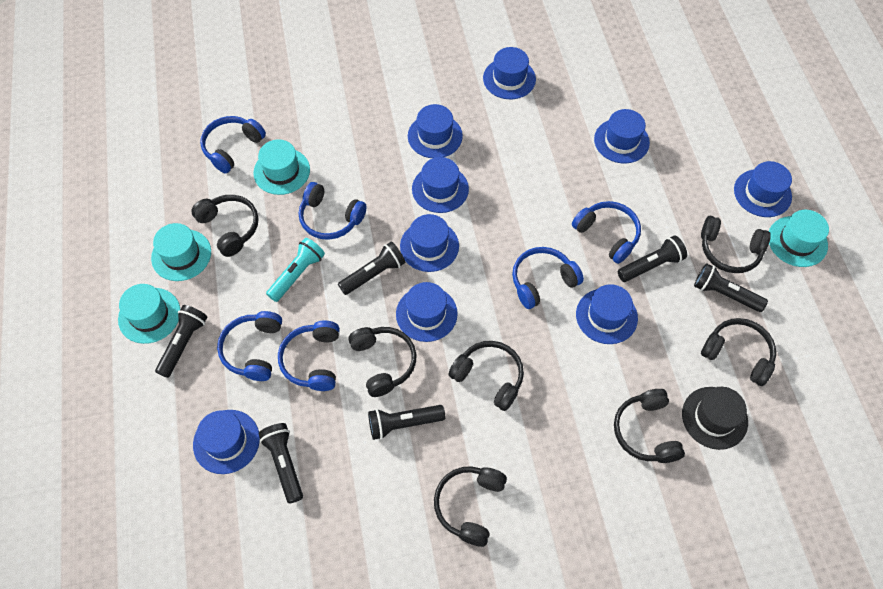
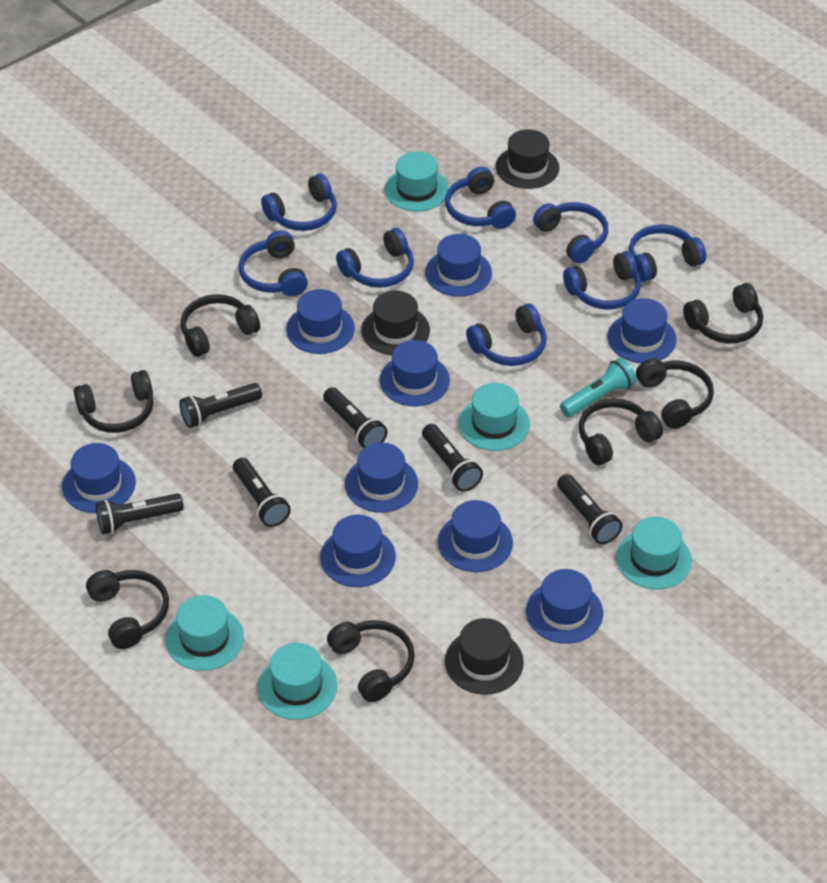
black hat: 1 -> 3
blue headphones: 6 -> 8
turquoise hat: 4 -> 5

